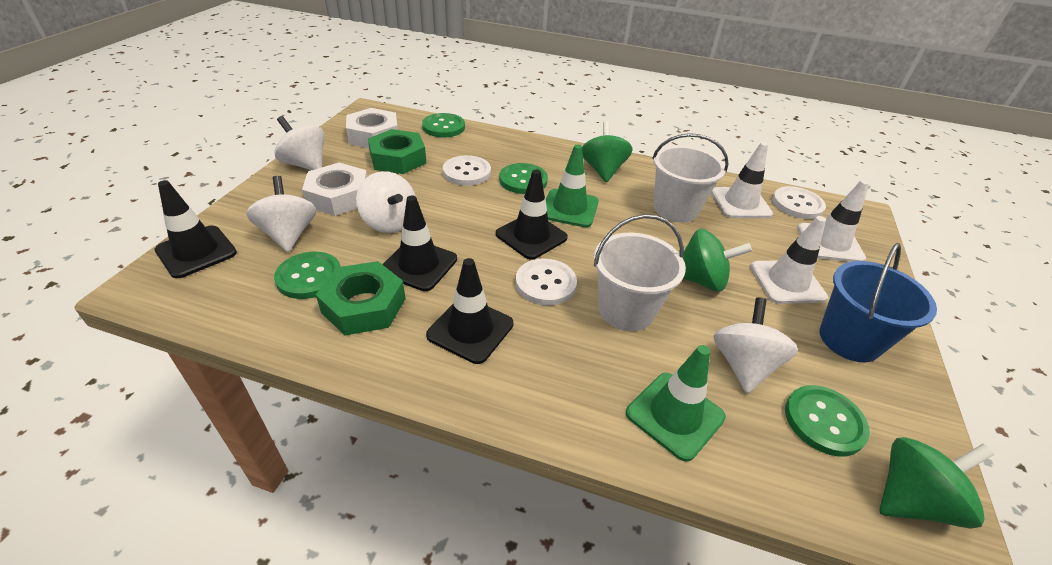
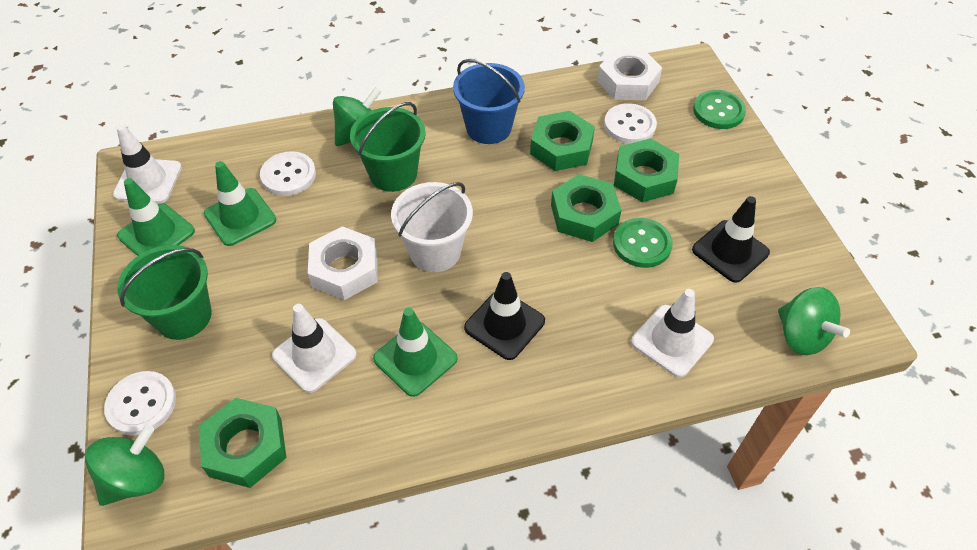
black traffic cone: 4 -> 2
green bucket: 0 -> 2
green button: 4 -> 2
green nut: 2 -> 4
green traffic cone: 2 -> 3
white bucket: 2 -> 1
white spinning top: 4 -> 0

